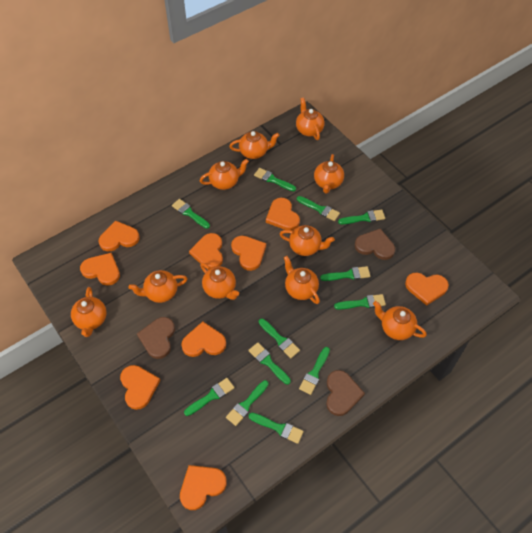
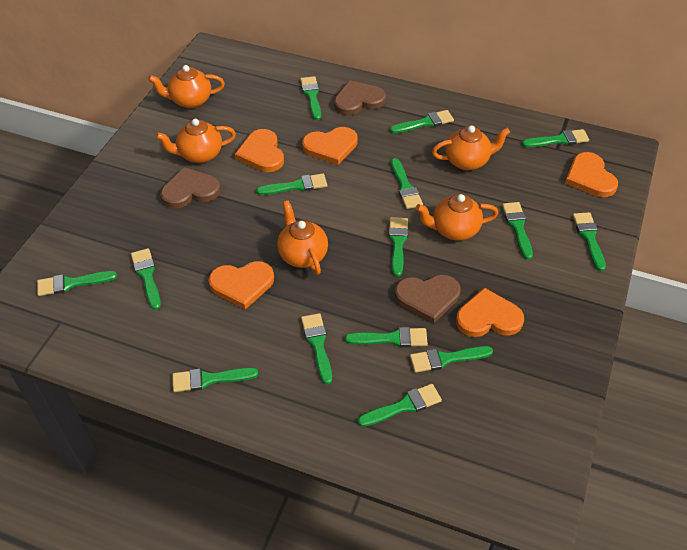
green brush: 12 -> 15
orange heart: 9 -> 5
orange teapot: 10 -> 5

